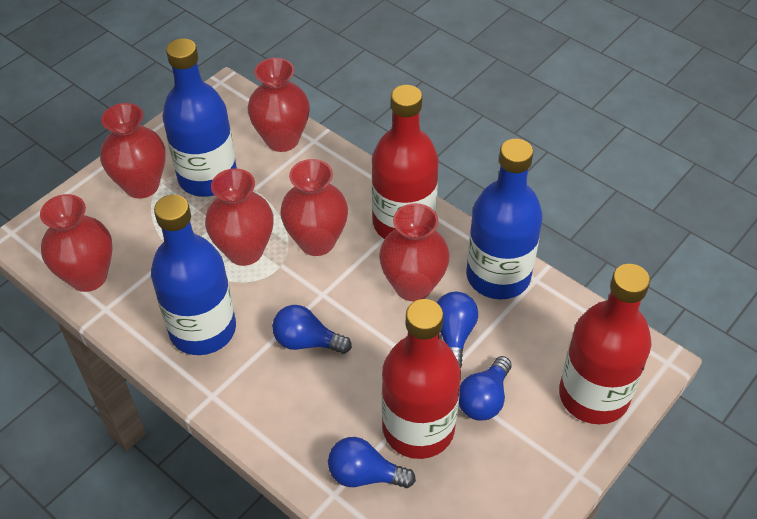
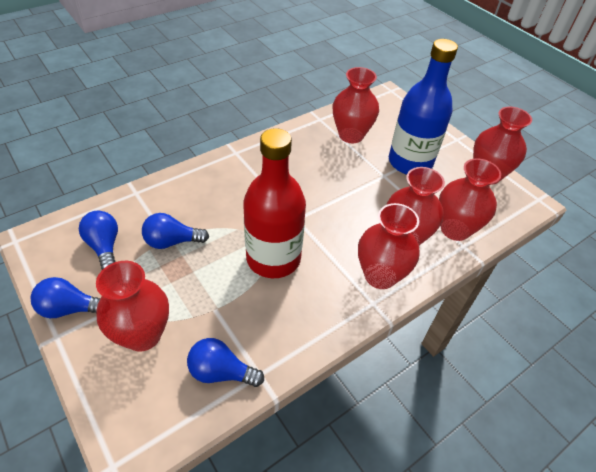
blue bottle: 3 -> 1
red bottle: 3 -> 1

